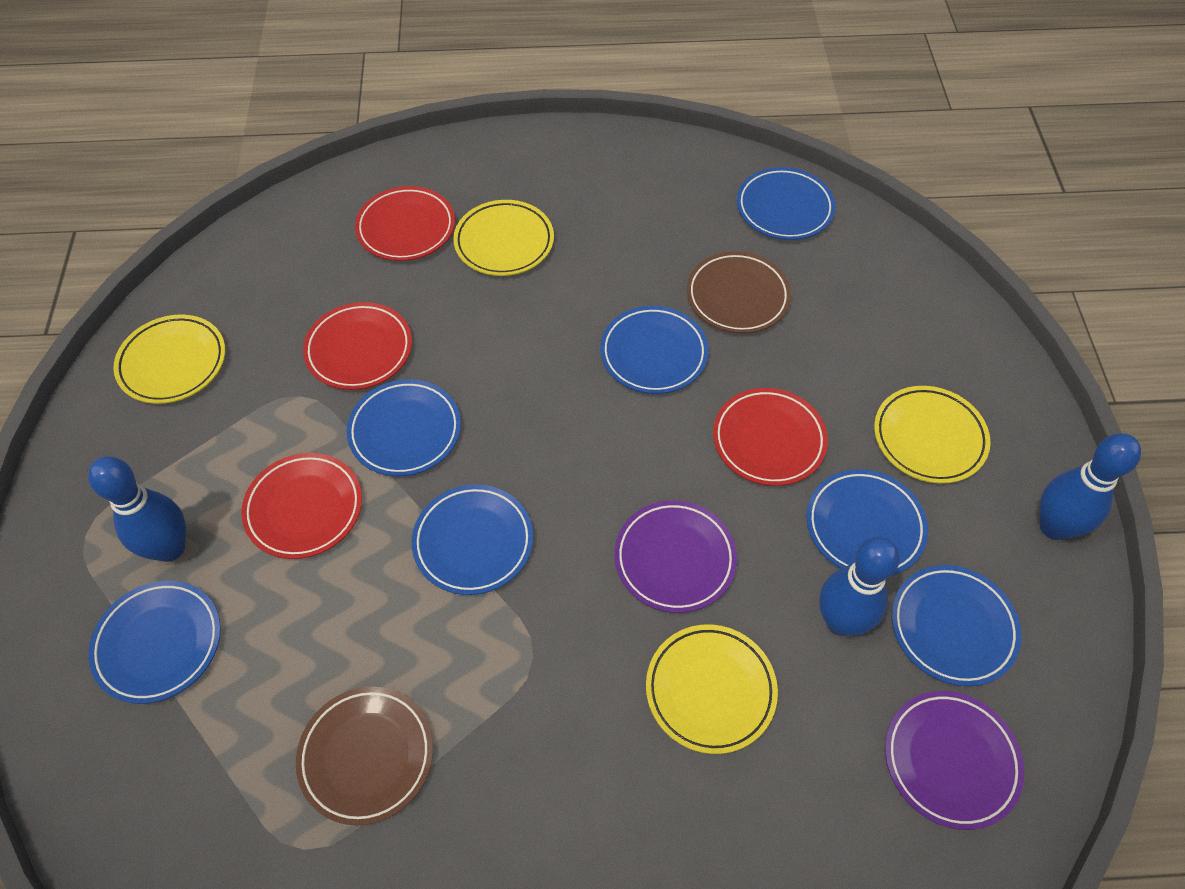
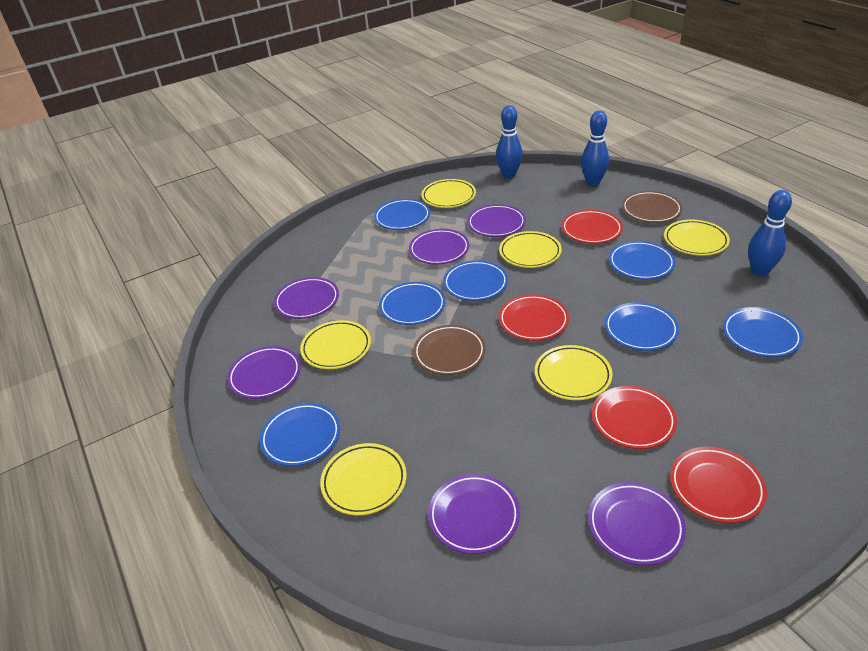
purple plate: 2 -> 6
yellow plate: 4 -> 6

